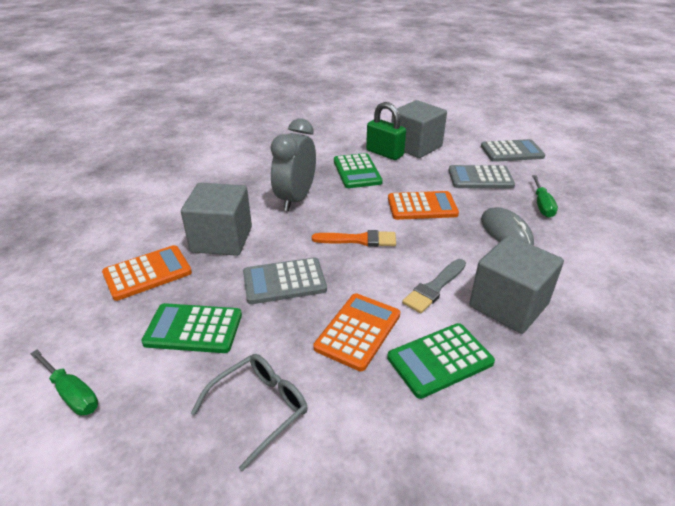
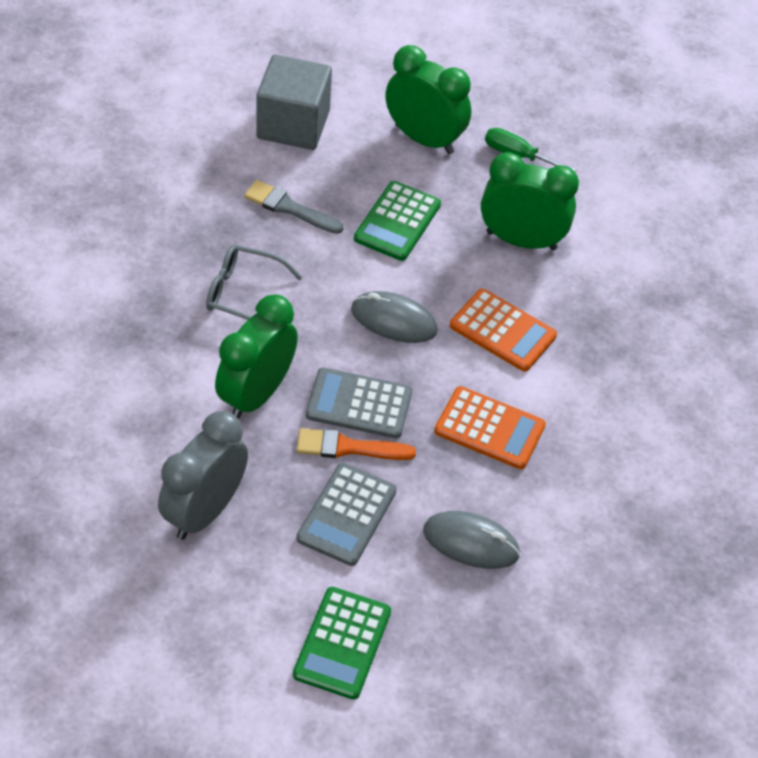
green calculator: 3 -> 2
green clock: 0 -> 3
green padlock: 1 -> 0
green screwdriver: 2 -> 1
grey calculator: 3 -> 2
grey cube: 3 -> 1
grey mouse: 1 -> 2
orange calculator: 3 -> 2

